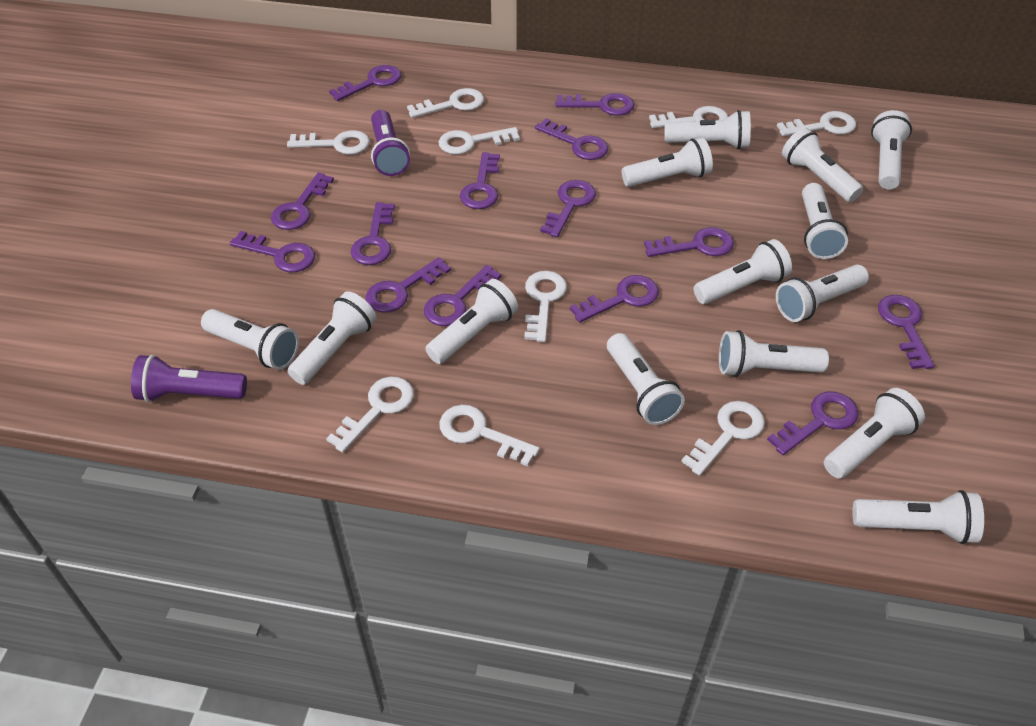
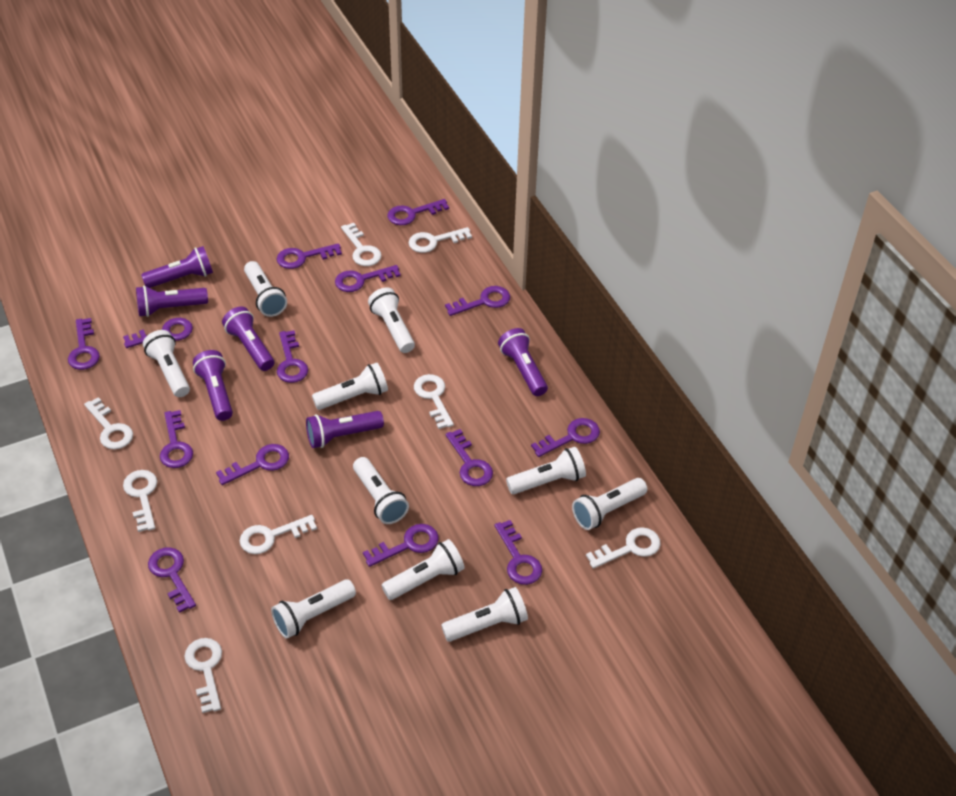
purple flashlight: 2 -> 6
white flashlight: 14 -> 10
white key: 9 -> 8

